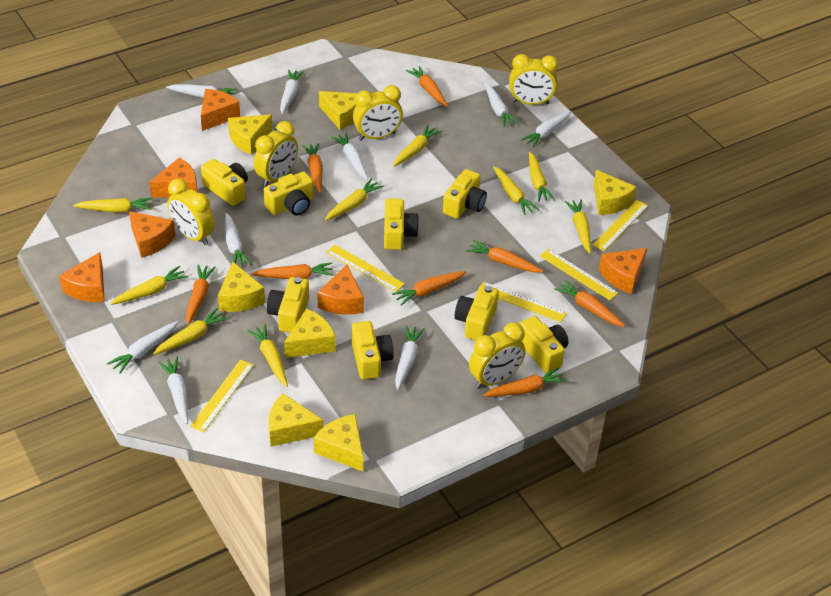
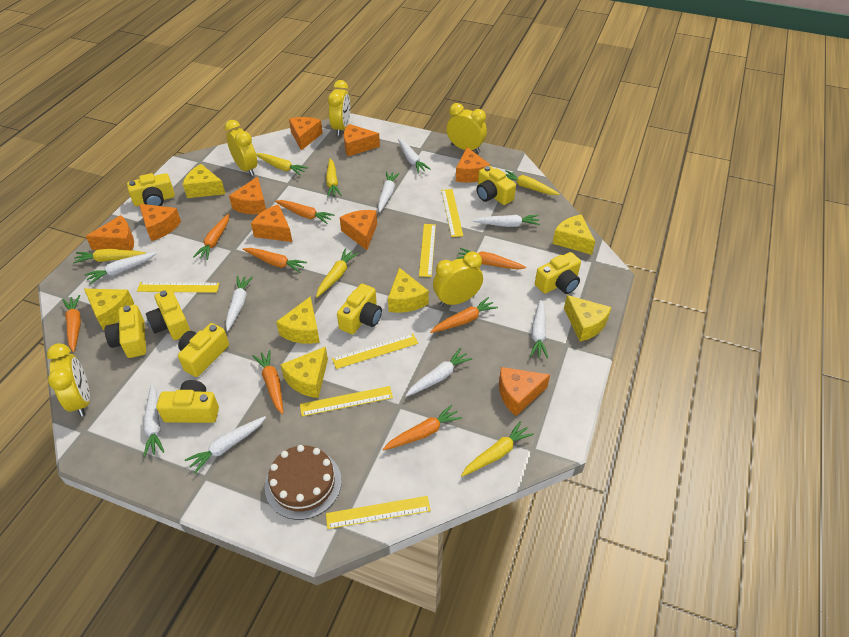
brown cake: 0 -> 1
orange cheese: 6 -> 9
yellow carrot: 9 -> 6
yellow ruler: 5 -> 6

